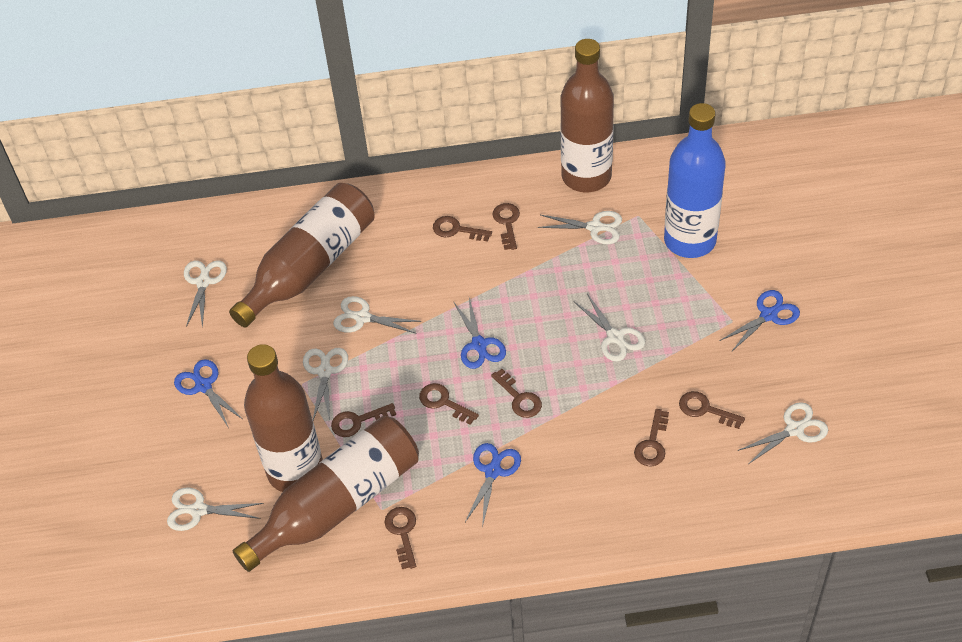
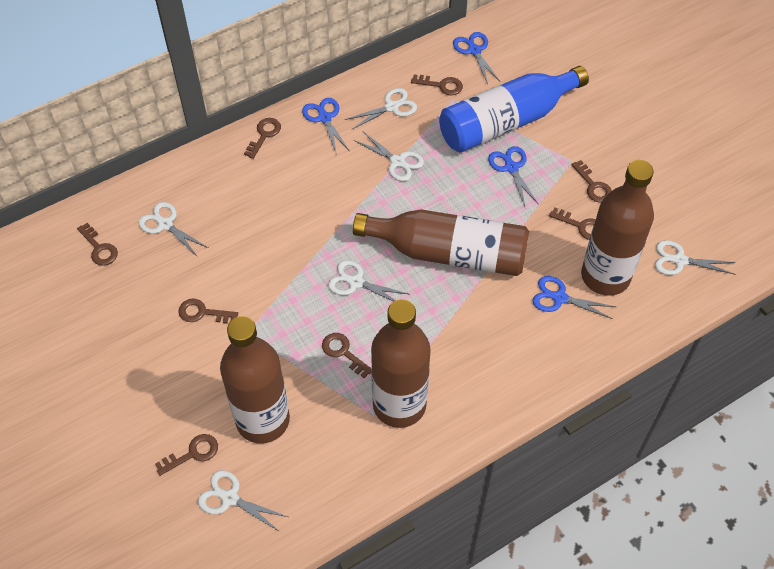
white scissors: 7 -> 6

